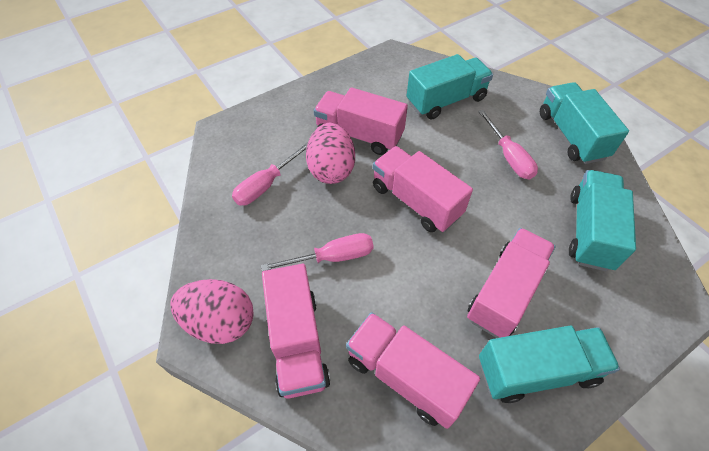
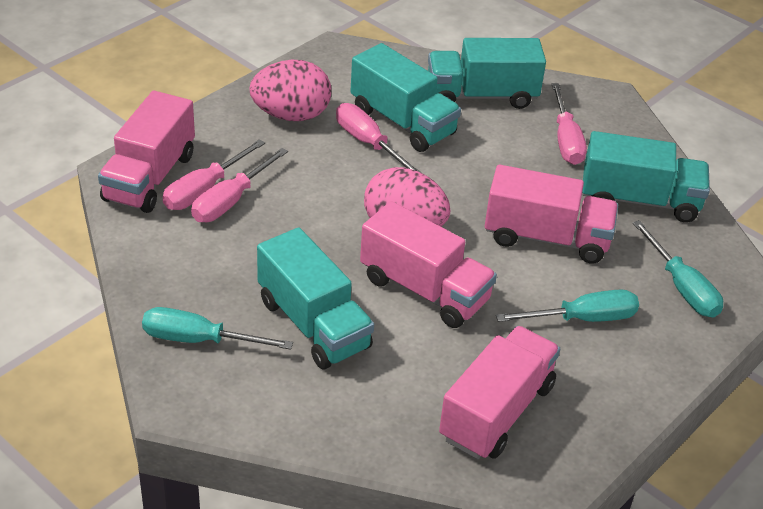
pink screwdriver: 3 -> 4
pink truck: 5 -> 4
turquoise screwdriver: 0 -> 3

